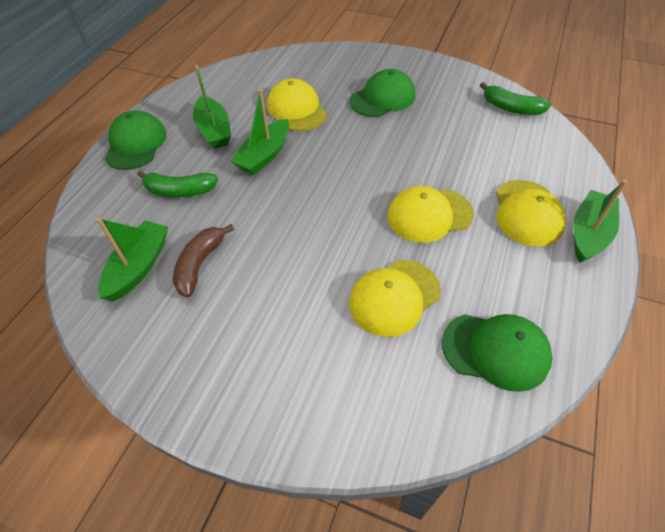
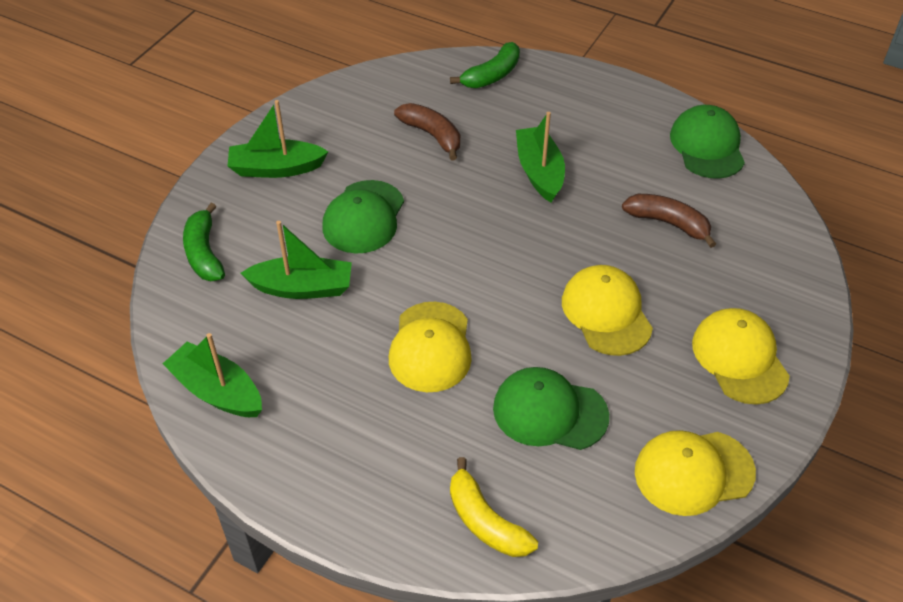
brown banana: 1 -> 2
yellow banana: 0 -> 1

